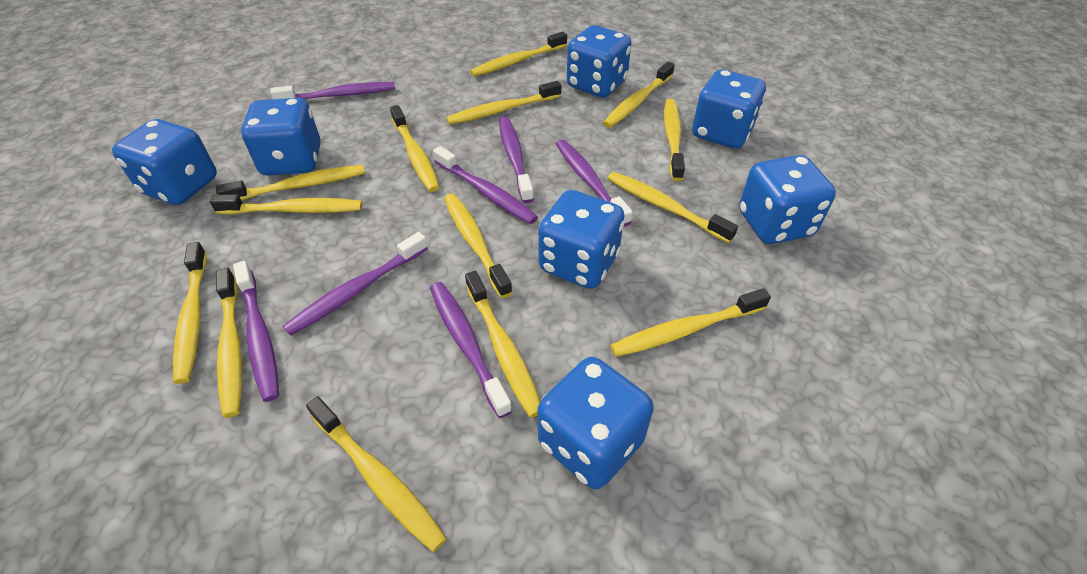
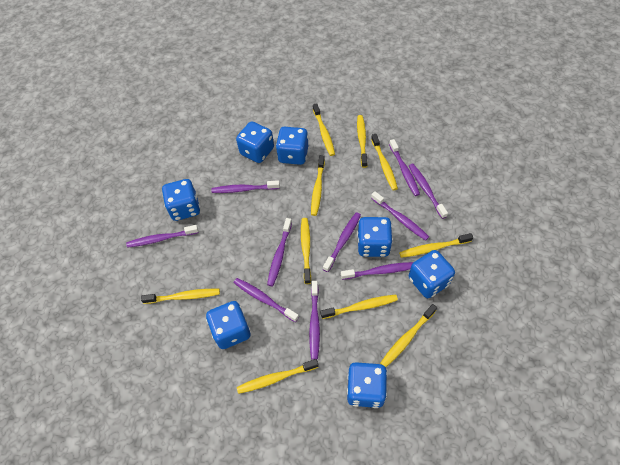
purple toothbrush: 7 -> 10
yellow toothbrush: 14 -> 10

